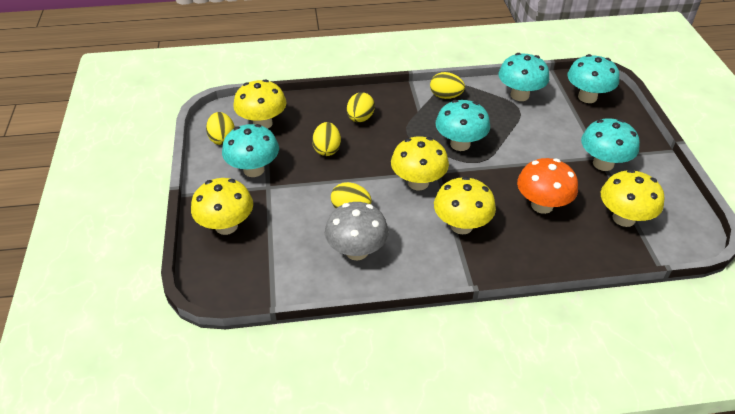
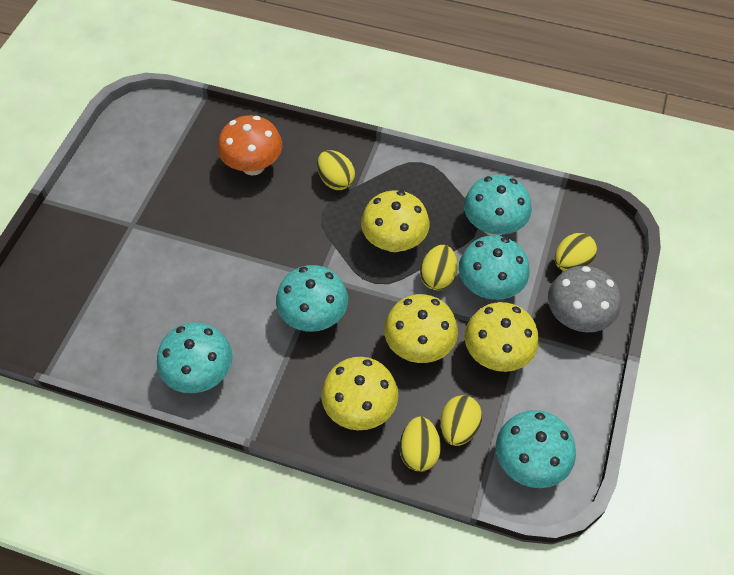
yellow mushroom: 5 -> 4

